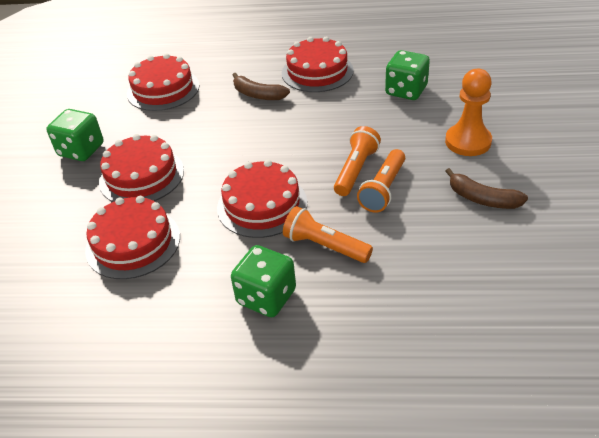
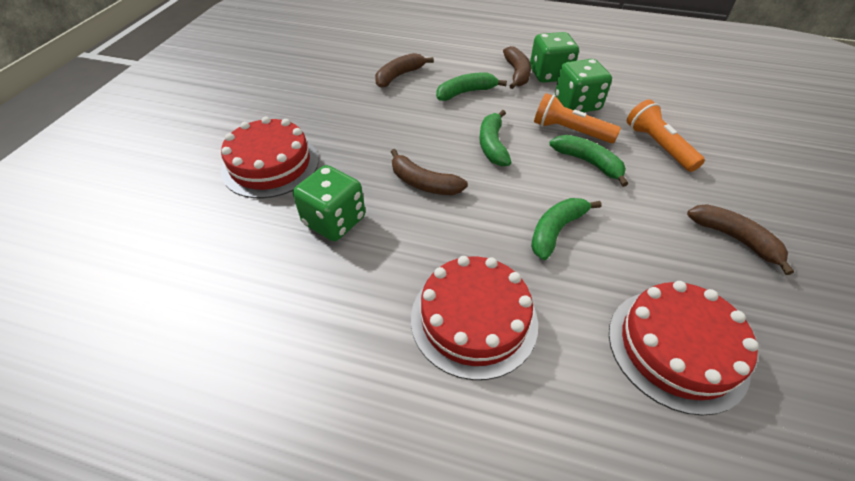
brown banana: 2 -> 4
green banana: 0 -> 4
orange flashlight: 3 -> 2
orange pawn: 1 -> 0
red cake: 5 -> 3

